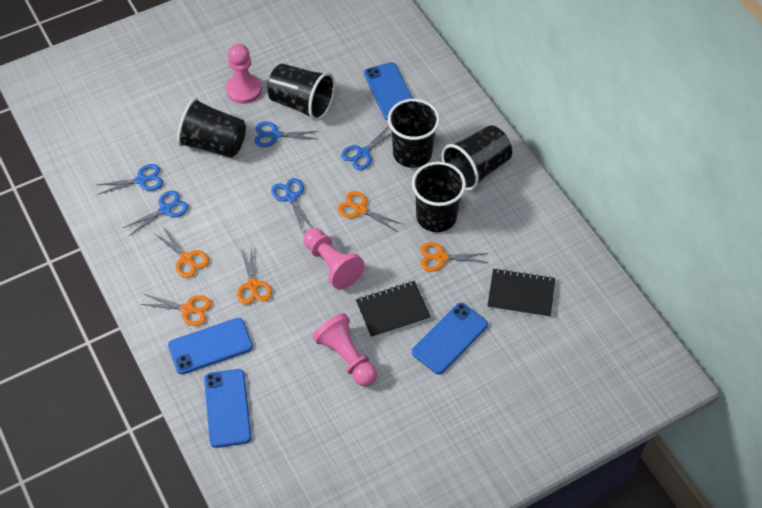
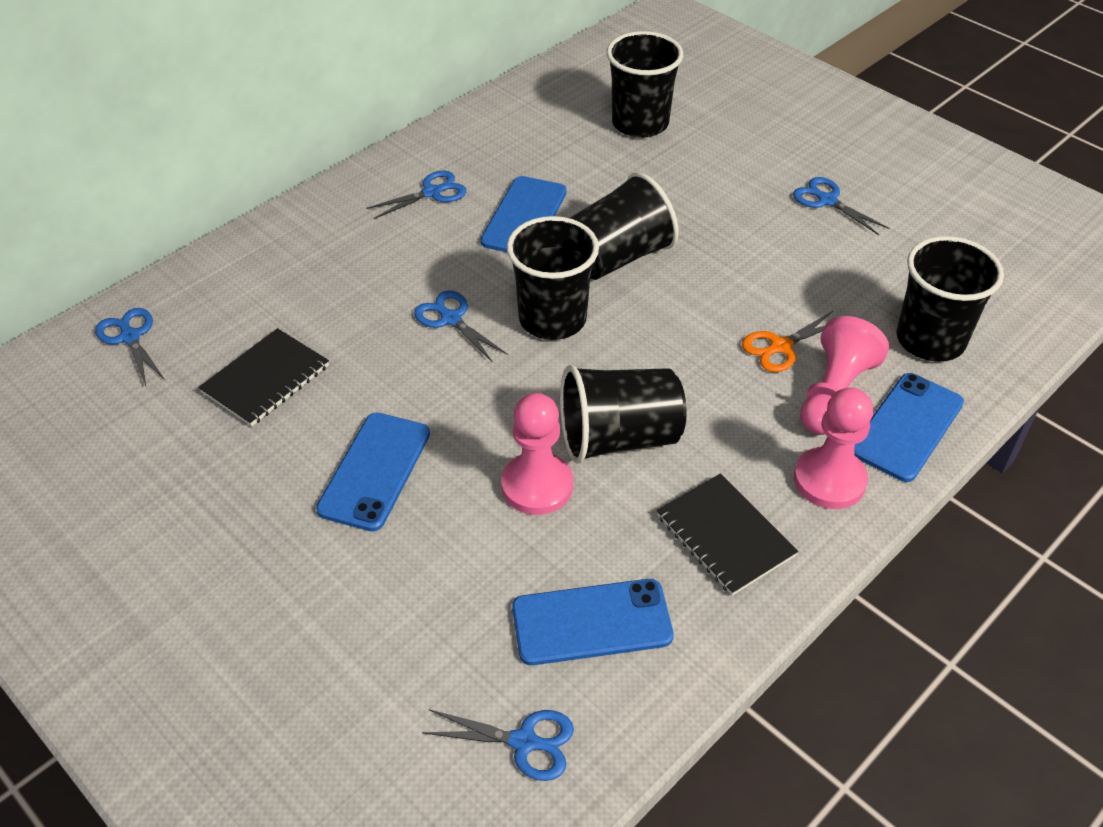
orange scissors: 5 -> 1

